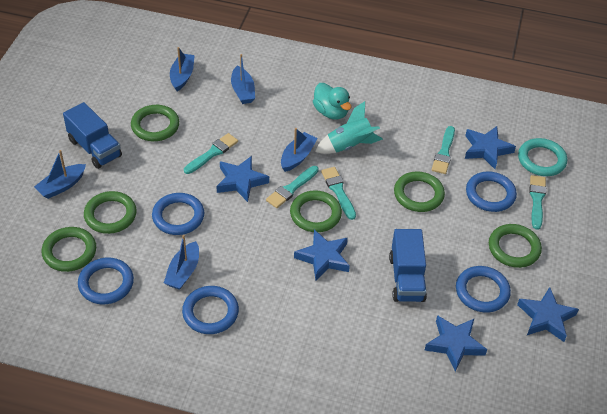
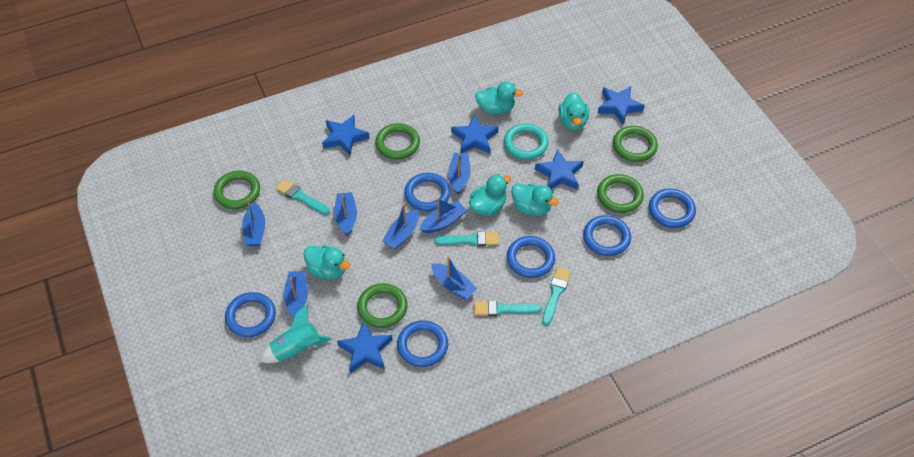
blue boat: 5 -> 7
blue ring: 5 -> 6
blue truck: 2 -> 0
green ring: 6 -> 5
turquoise brush: 5 -> 4
turquoise duck: 1 -> 5

